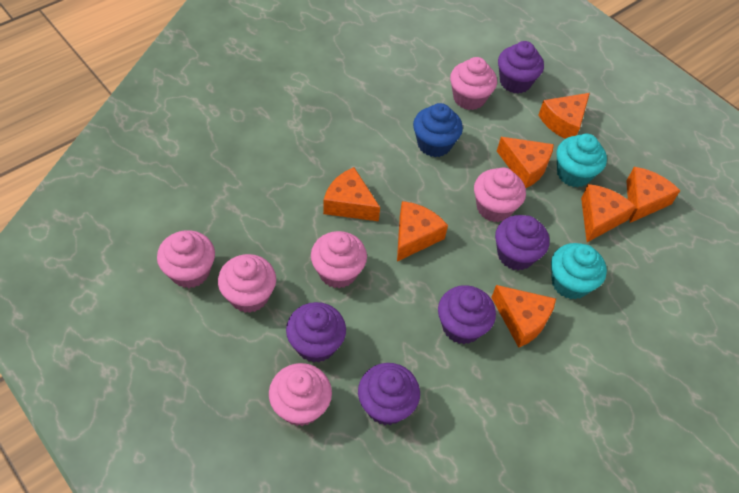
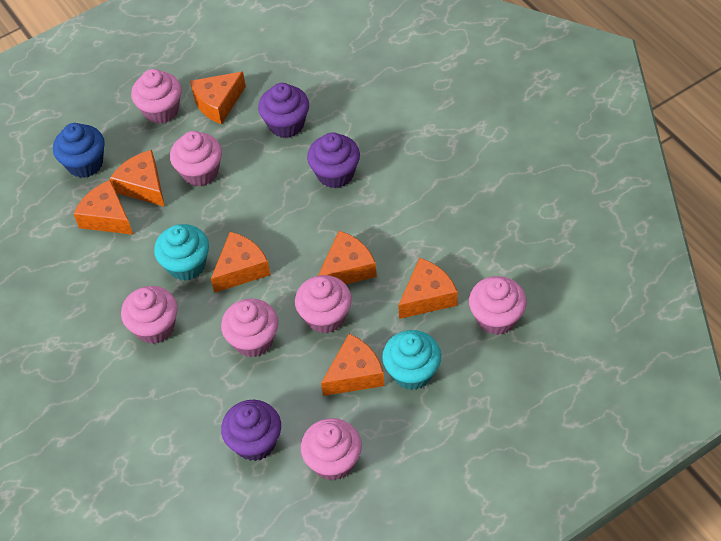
pink cupcake: 6 -> 7
purple cupcake: 5 -> 3

